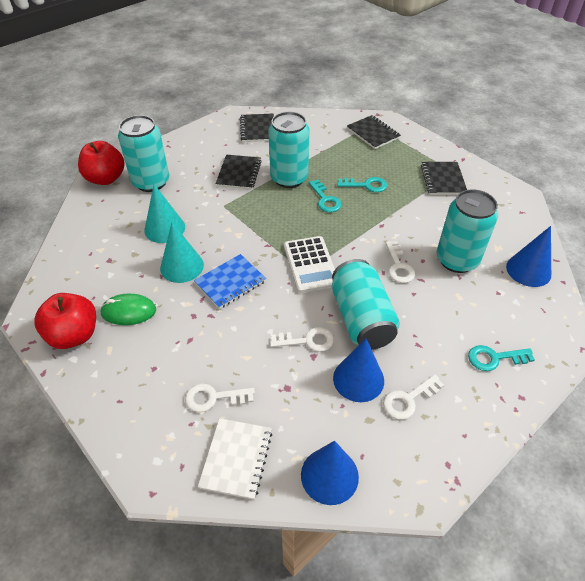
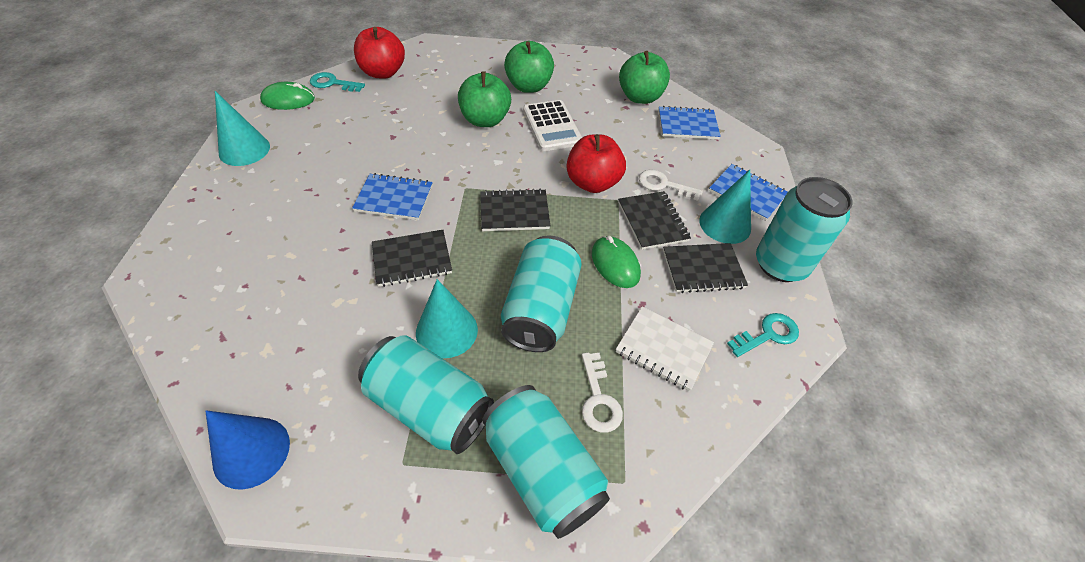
blue cone: 3 -> 1
blue notebook: 1 -> 3
green apple: 0 -> 3
green mouse: 1 -> 2
turquoise cone: 2 -> 3
turquoise key: 3 -> 2
white key: 4 -> 2

